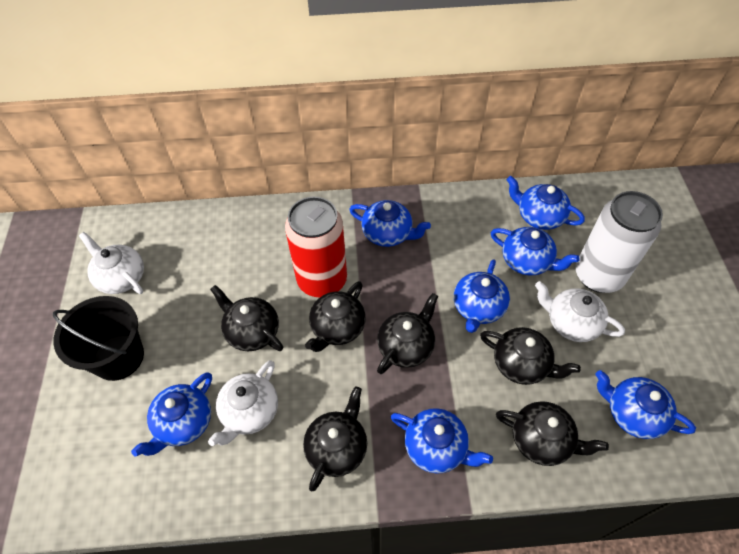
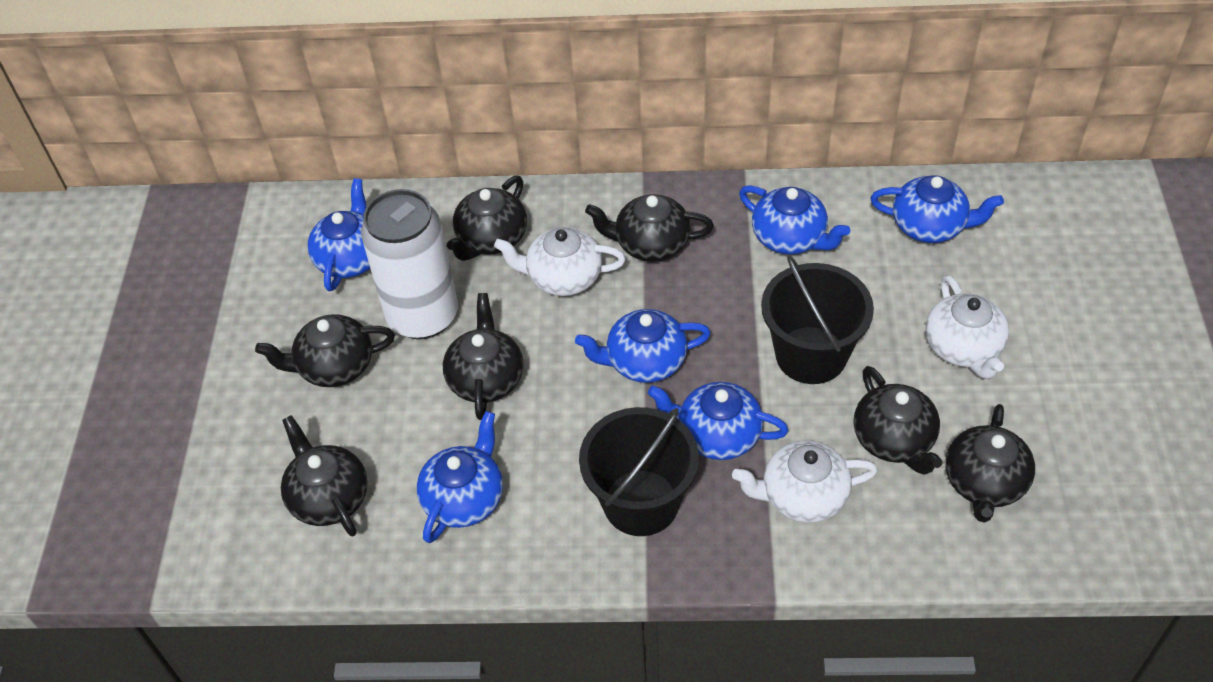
black bucket: 1 -> 2
black teapot: 6 -> 7
blue teapot: 7 -> 6
red can: 1 -> 0

